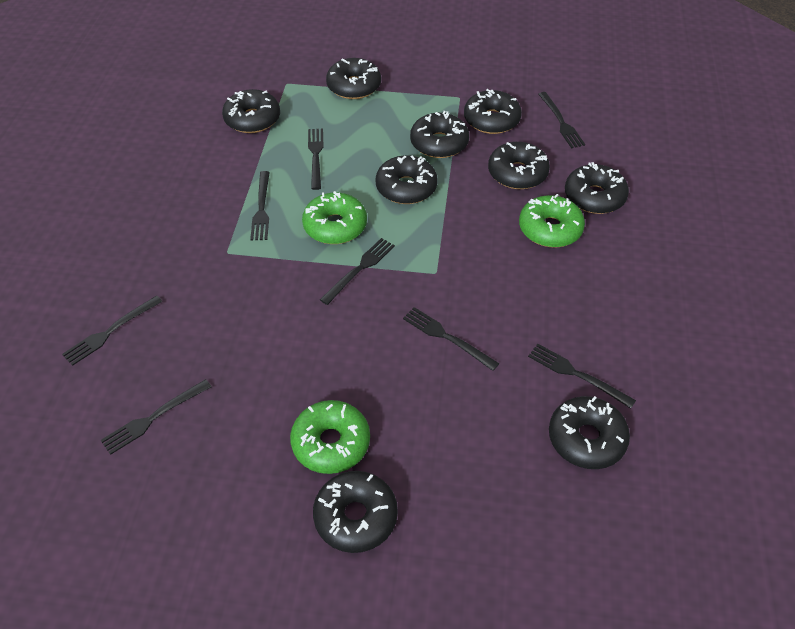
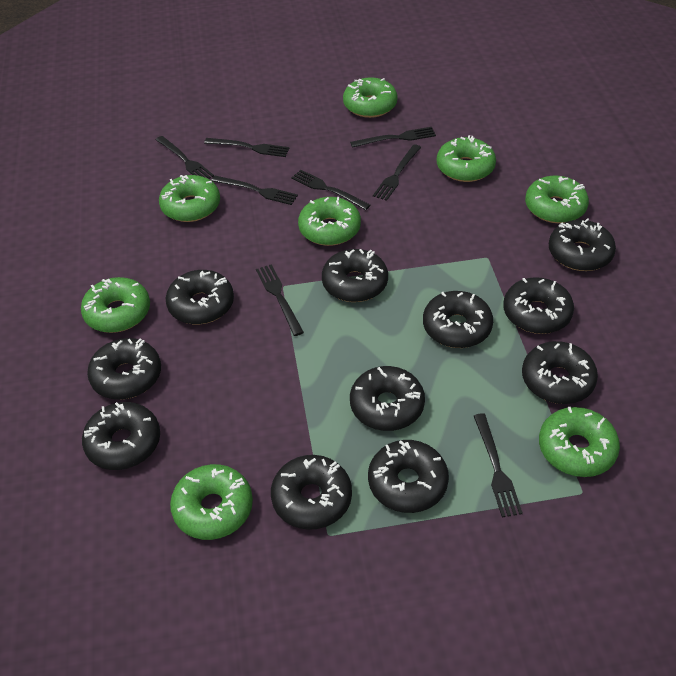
black donut: 9 -> 11
green donut: 3 -> 8

